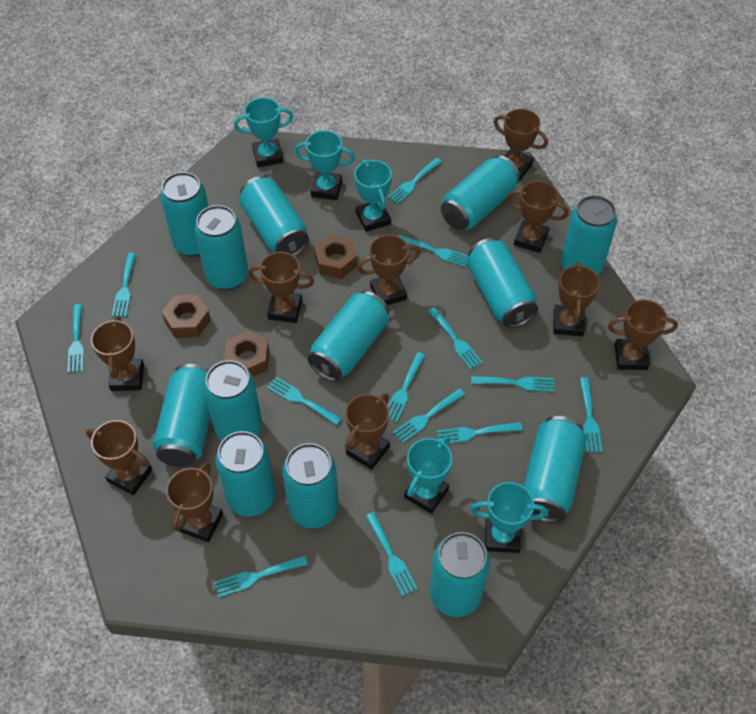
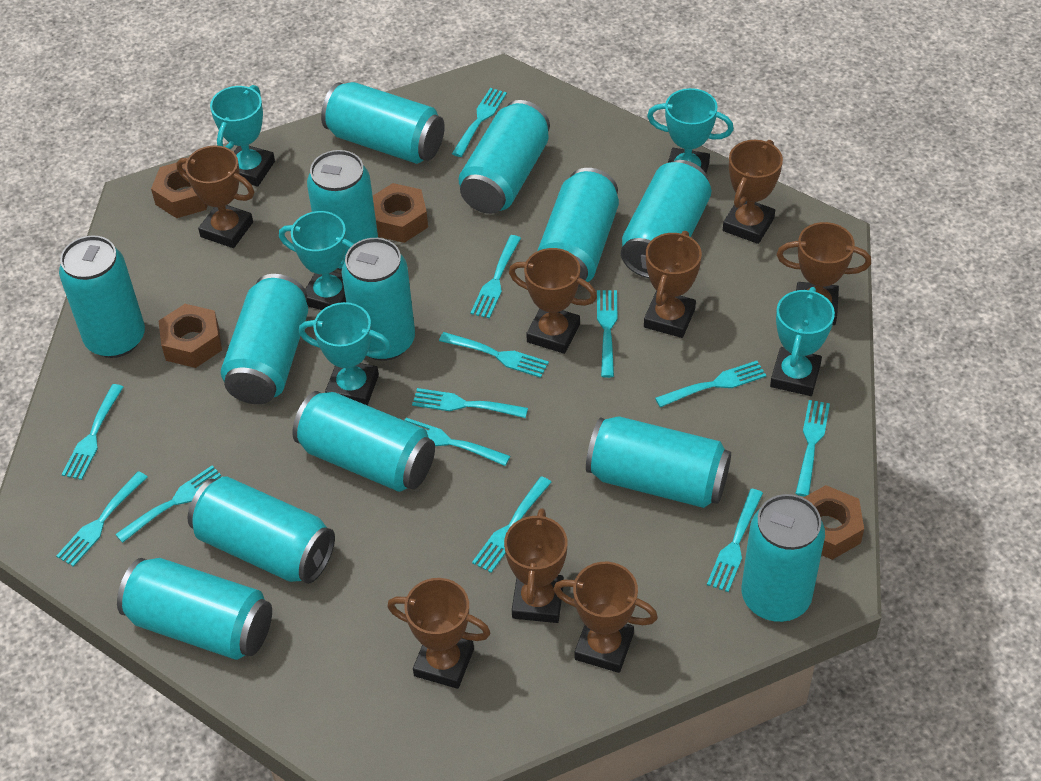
brown nut: 3 -> 4
brown trophy: 10 -> 8

